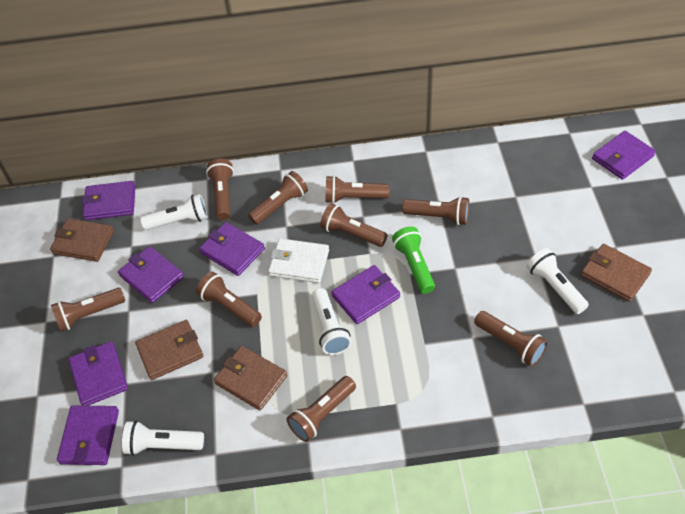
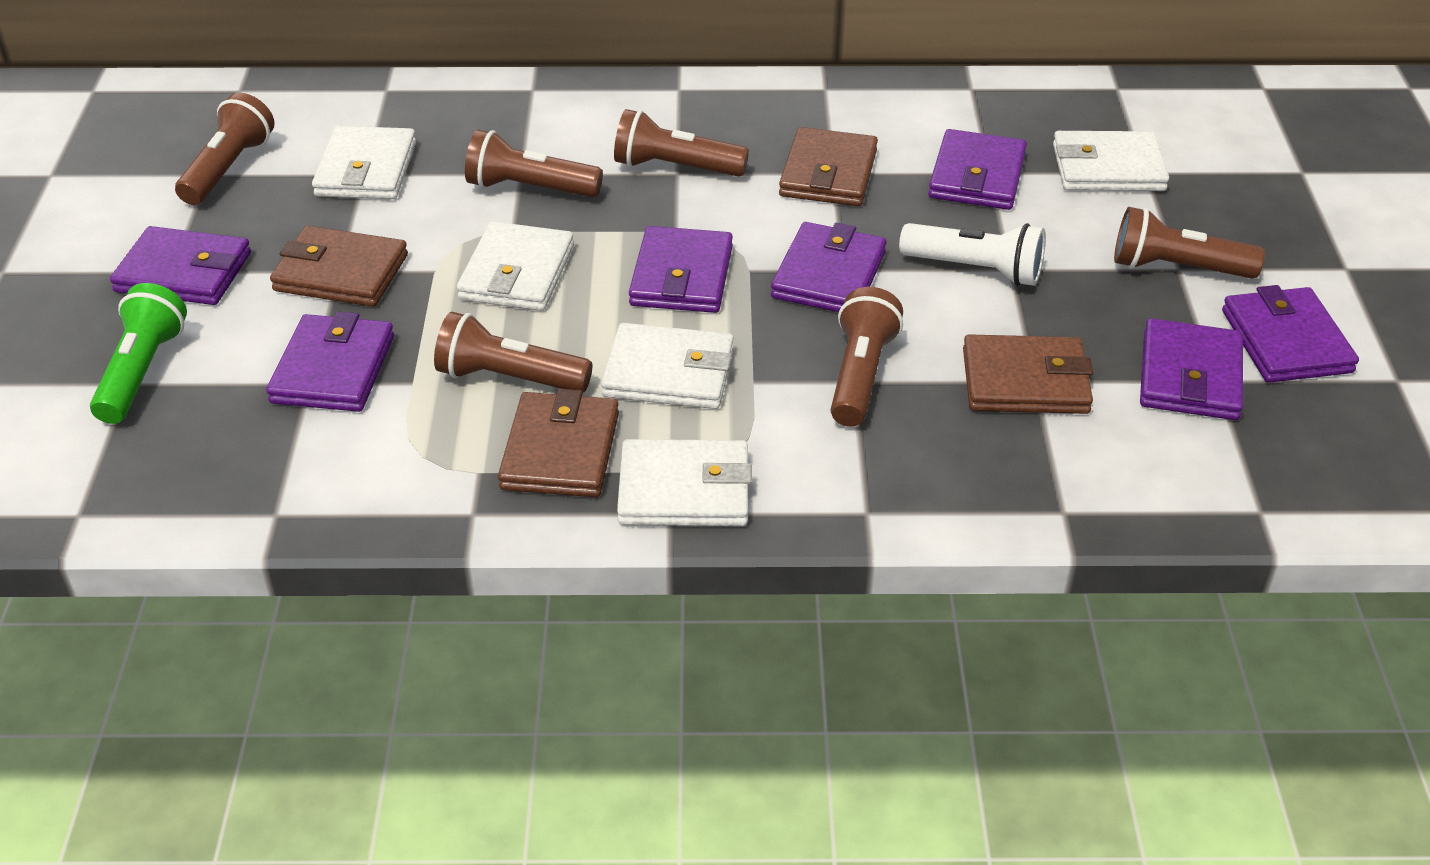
brown flashlight: 9 -> 6
white flashlight: 4 -> 1
white wallet: 1 -> 5

